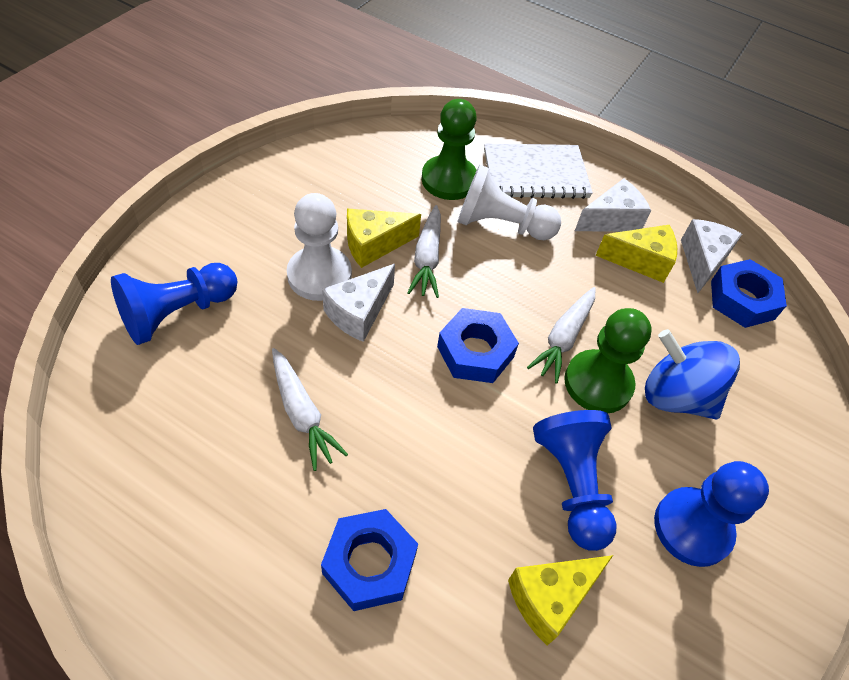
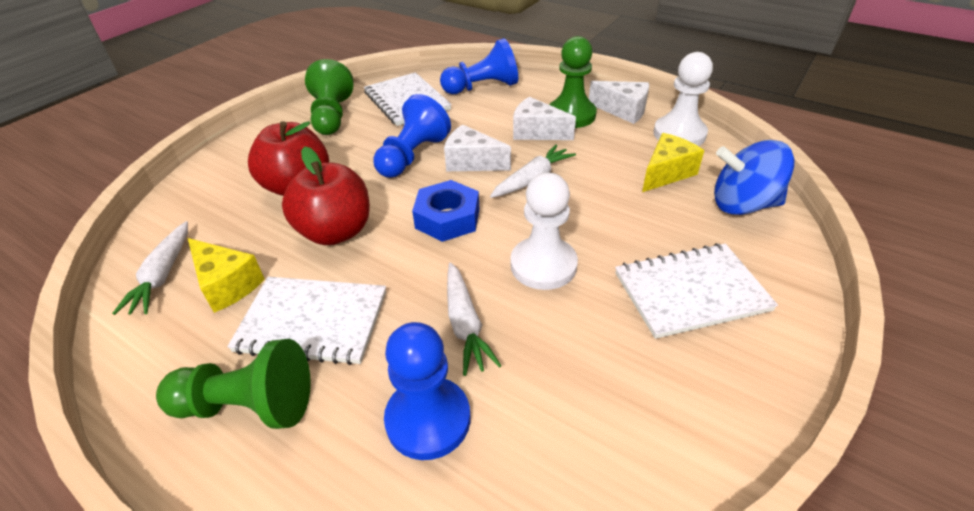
blue nut: 3 -> 1
green pawn: 2 -> 3
red apple: 0 -> 2
white notebook: 1 -> 3
yellow cheese: 3 -> 2

